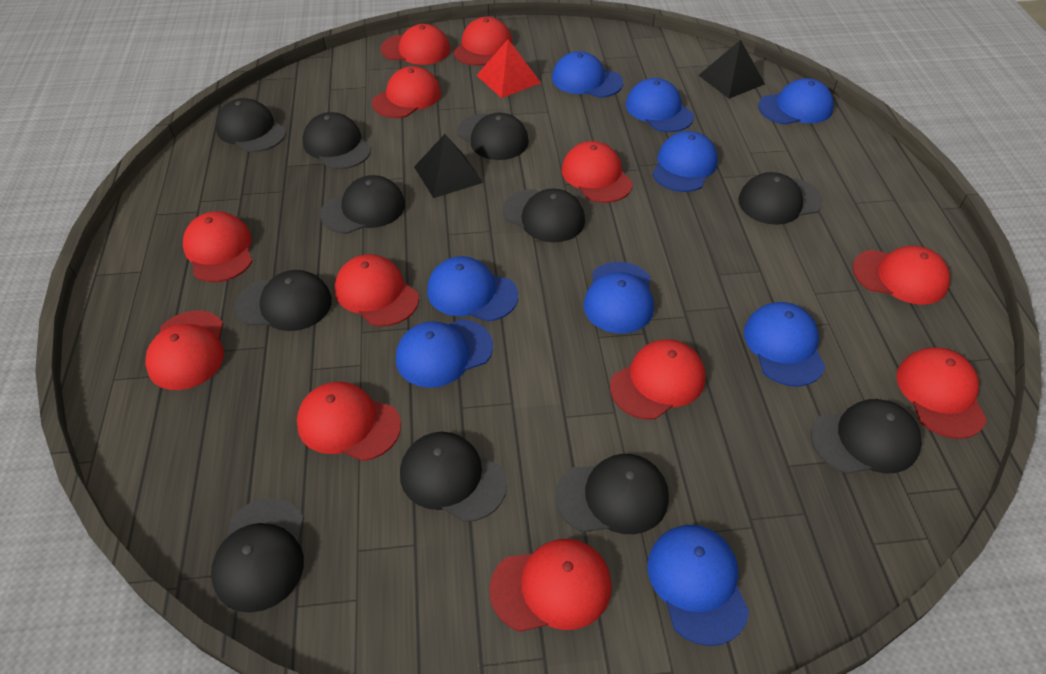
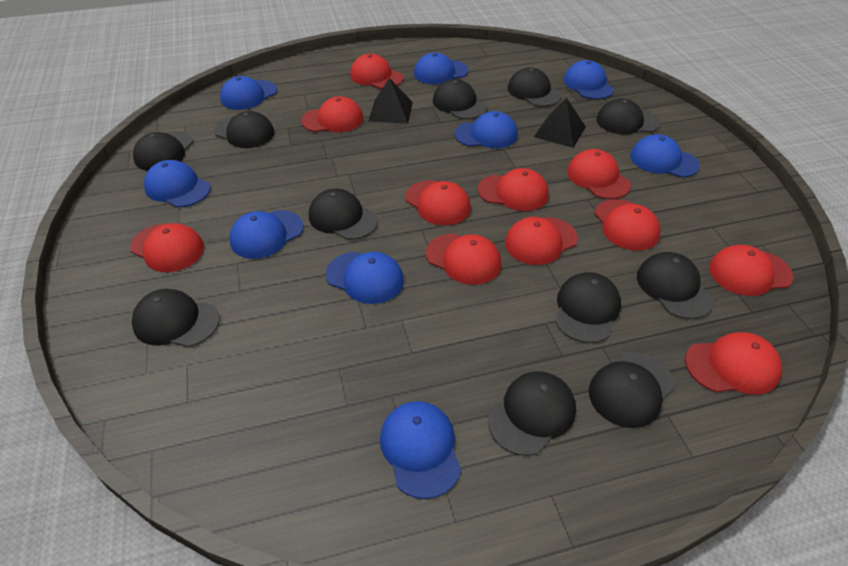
red cap: 12 -> 11
red pyramid: 1 -> 0

